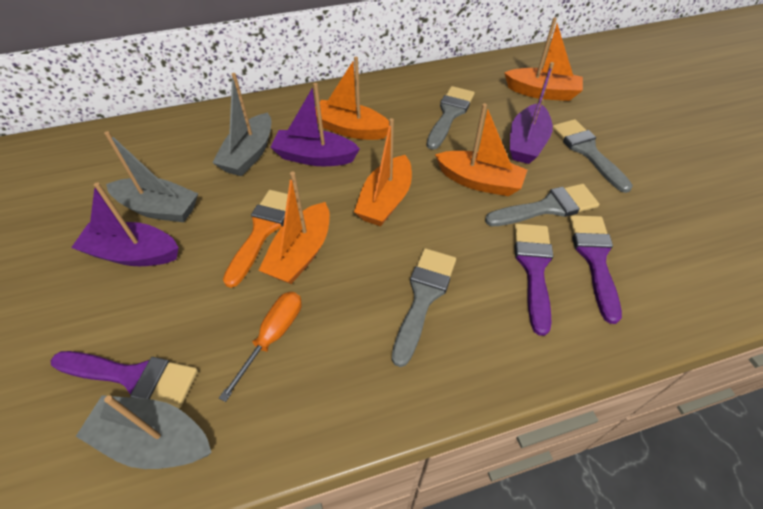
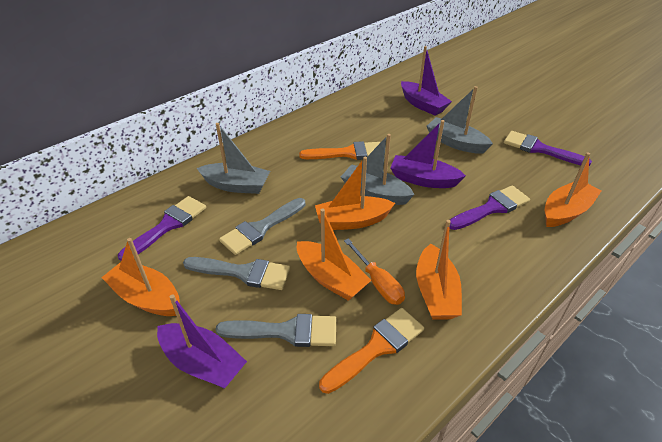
grey brush: 4 -> 3
orange brush: 1 -> 2

